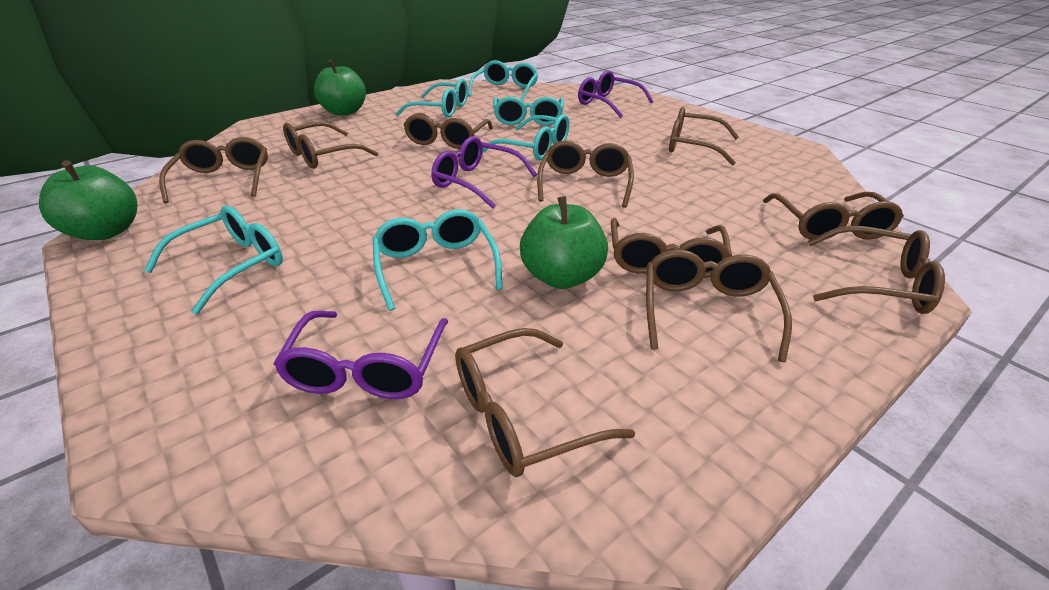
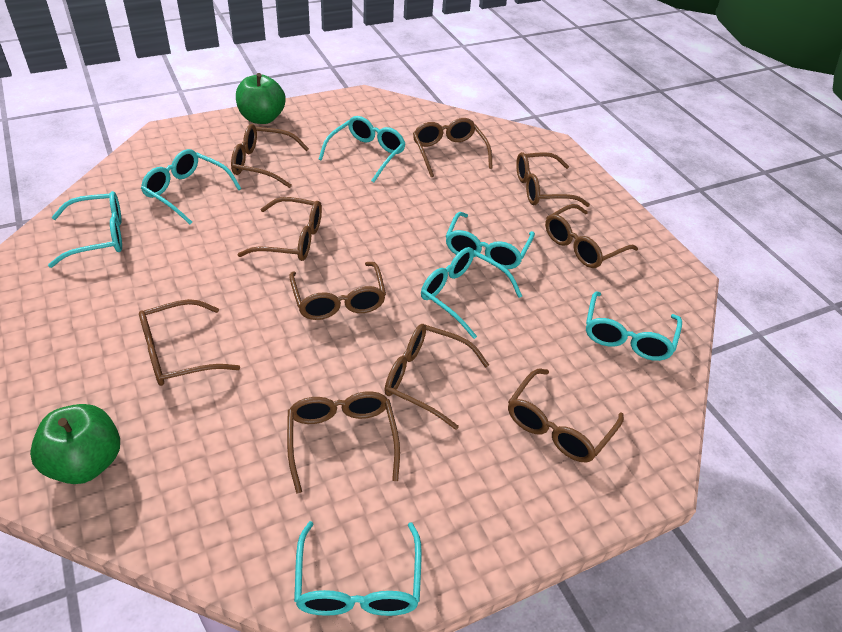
green apple: 3 -> 2
purple glasses: 3 -> 0
turquoise glasses: 6 -> 7

